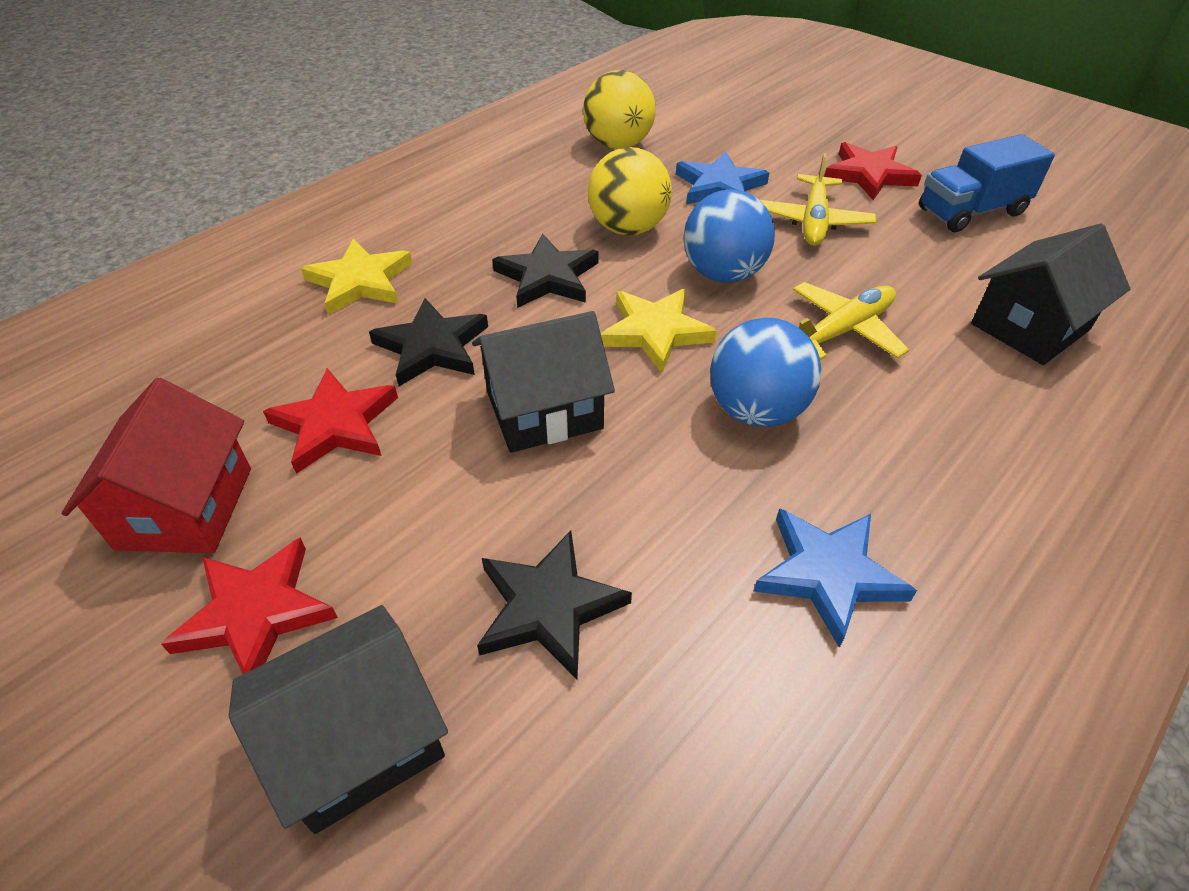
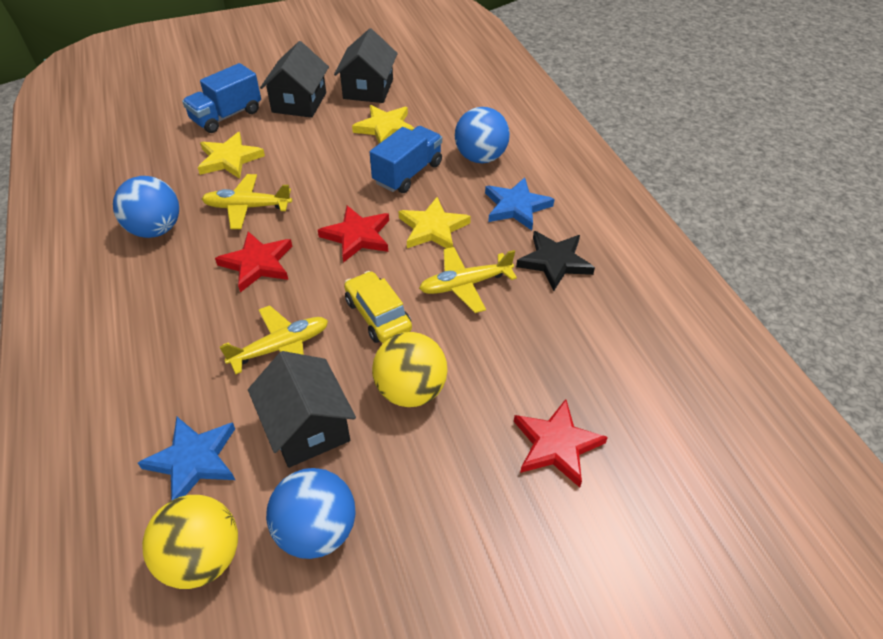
black star: 3 -> 1
blue ball: 2 -> 3
blue truck: 1 -> 2
red house: 1 -> 0
yellow car: 0 -> 1
yellow plane: 2 -> 3
yellow star: 2 -> 3

